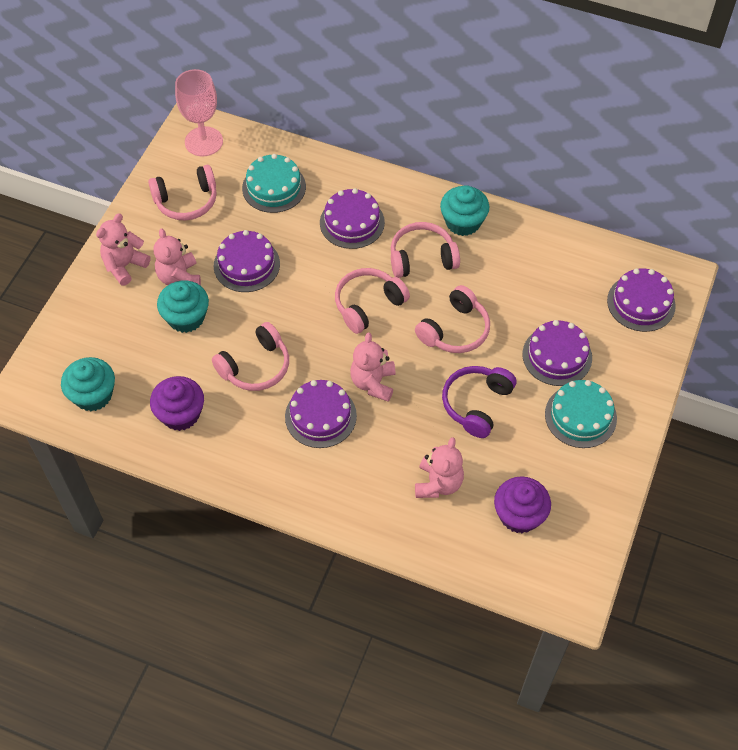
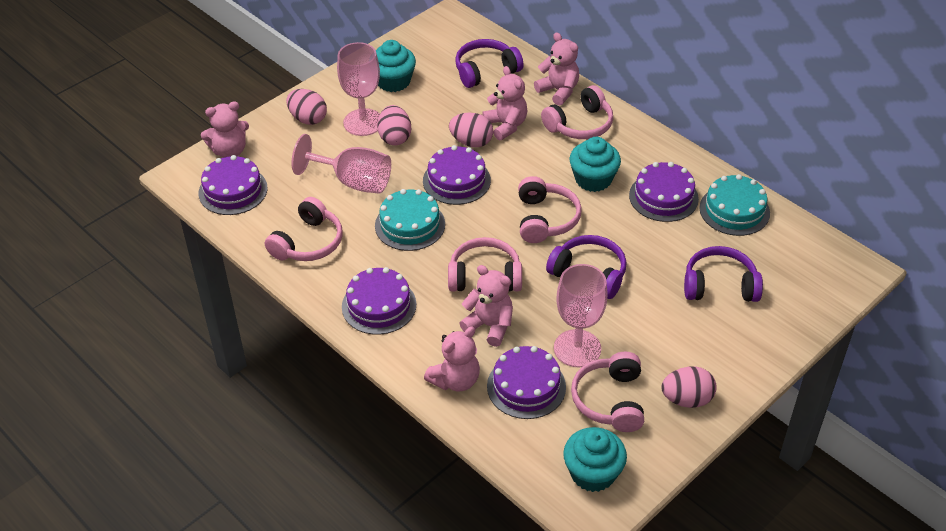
pink egg: 0 -> 4
pink goblet: 1 -> 3
pink teddy bear: 4 -> 5
purple cupcake: 2 -> 0
purple headphones: 1 -> 3

